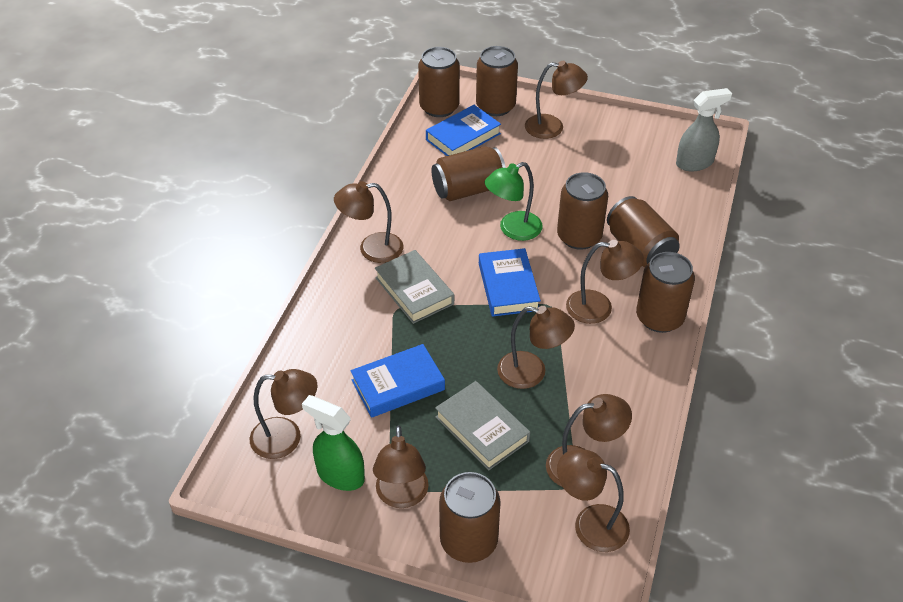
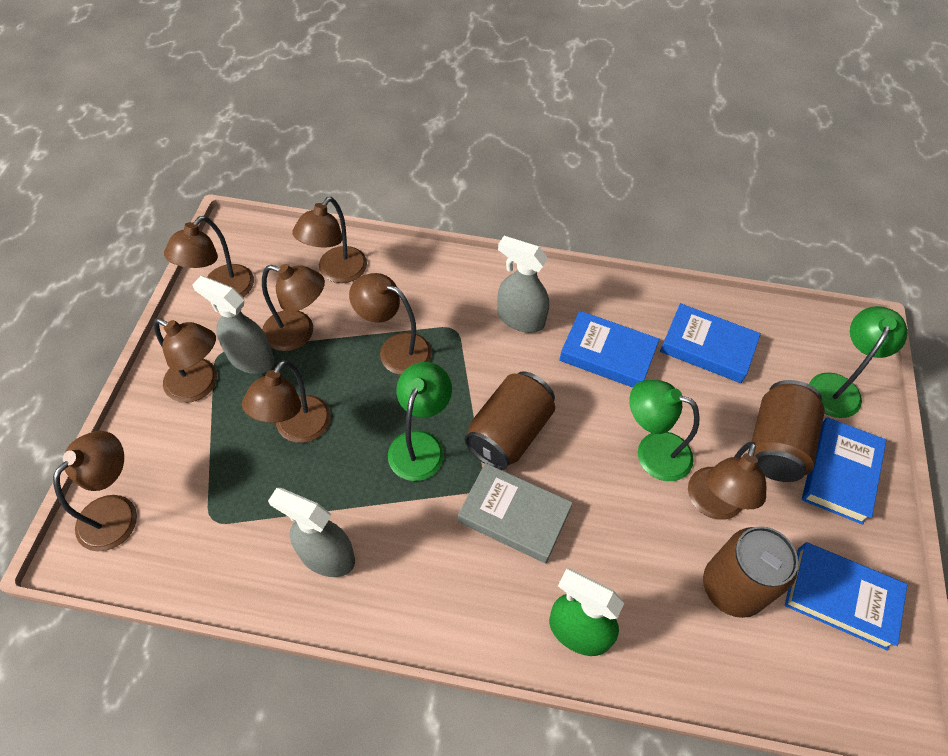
blue book: 3 -> 4
brown can: 7 -> 3
green lamp: 1 -> 3
grey book: 2 -> 1
grey spray bottle: 1 -> 3

